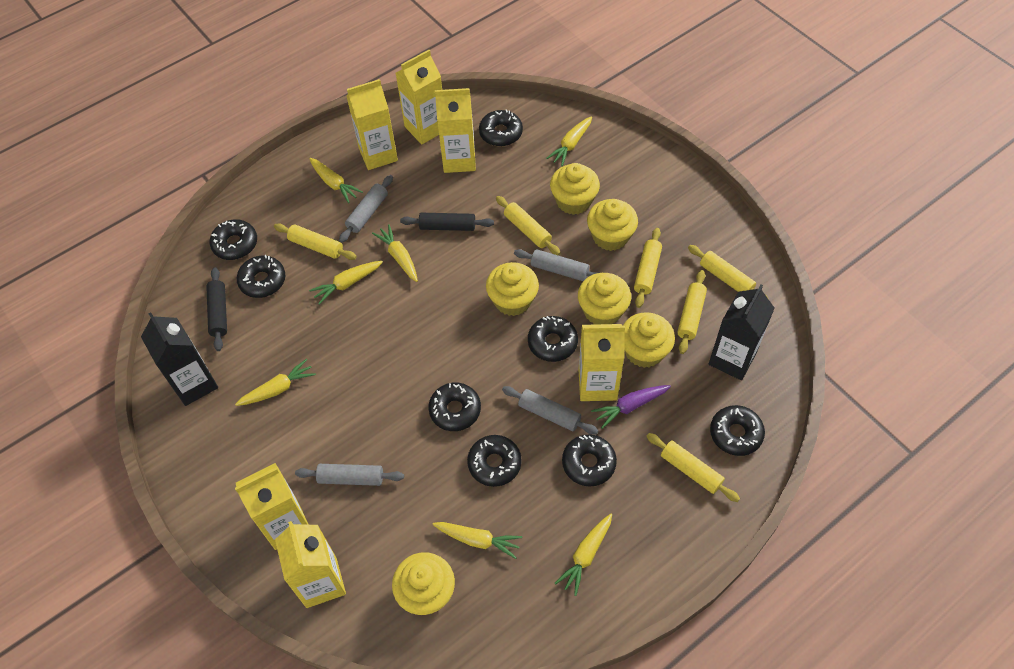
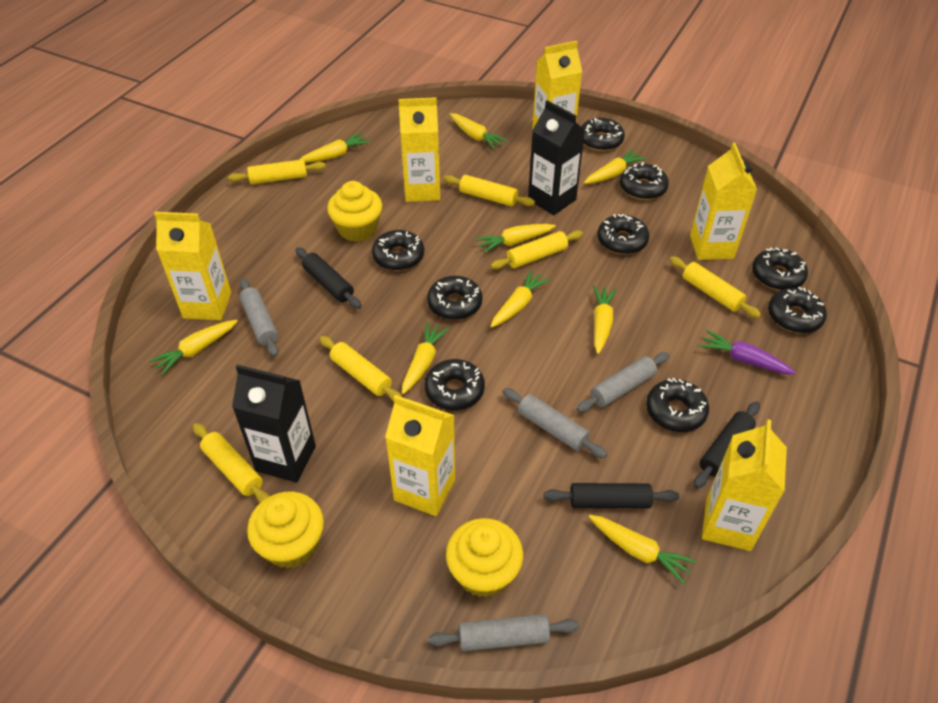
black donut: 8 -> 9
black rolling pin: 2 -> 3
yellow carrot: 7 -> 9
yellow cupcake: 6 -> 3

